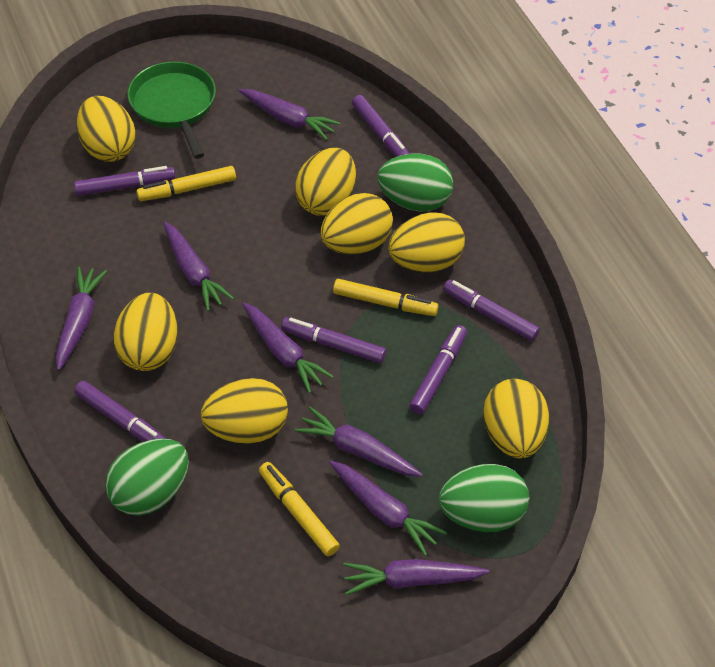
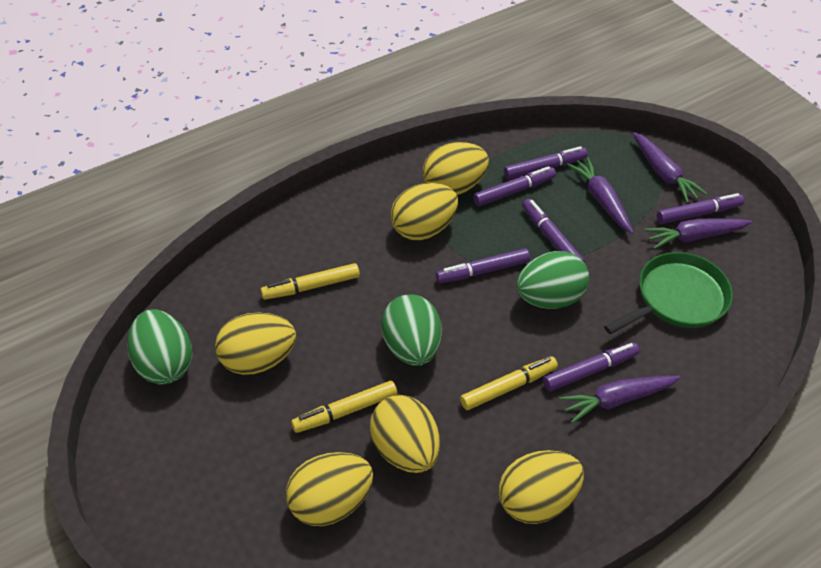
purple carrot: 7 -> 4
yellow egg: 7 -> 6

